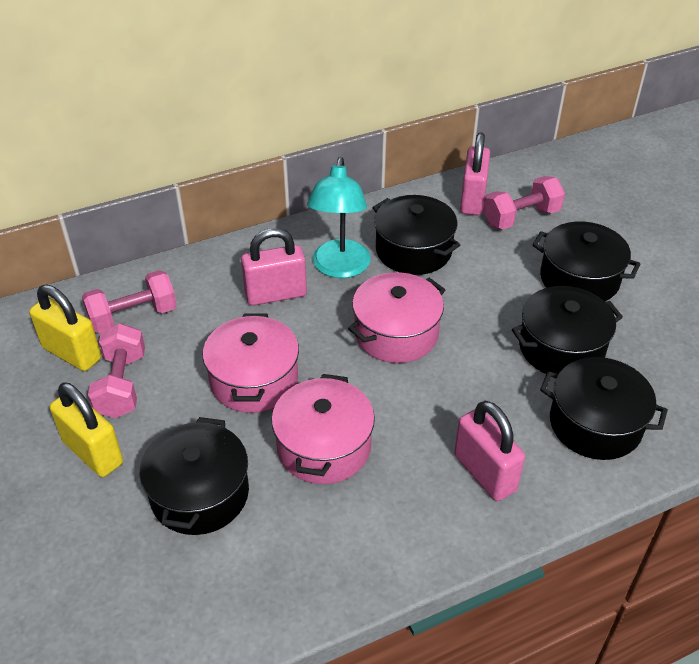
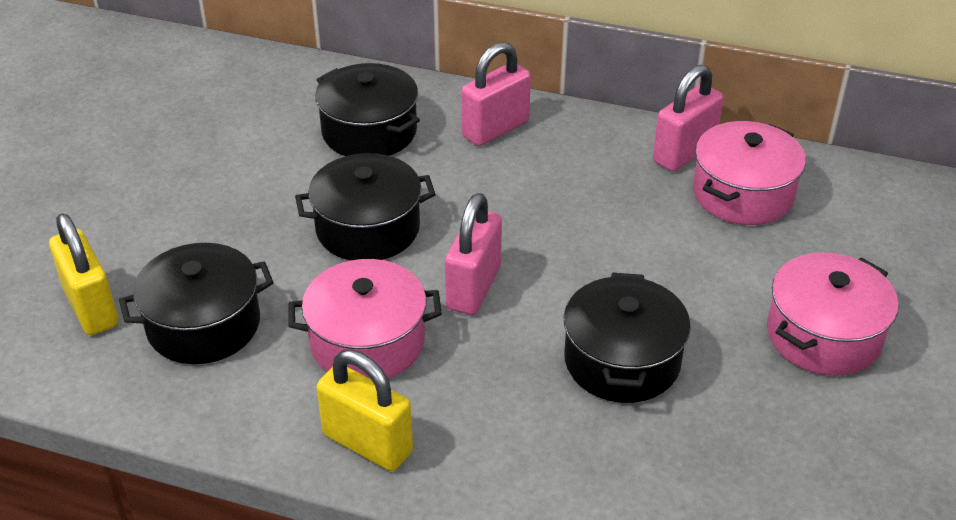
black pot: 5 -> 4
pink dumbbell: 3 -> 0
turquoise lamp: 1 -> 0

